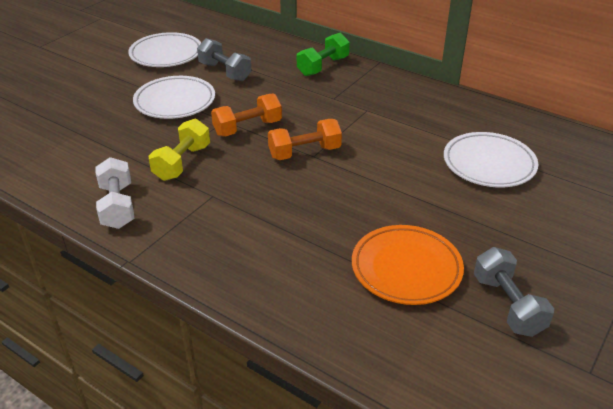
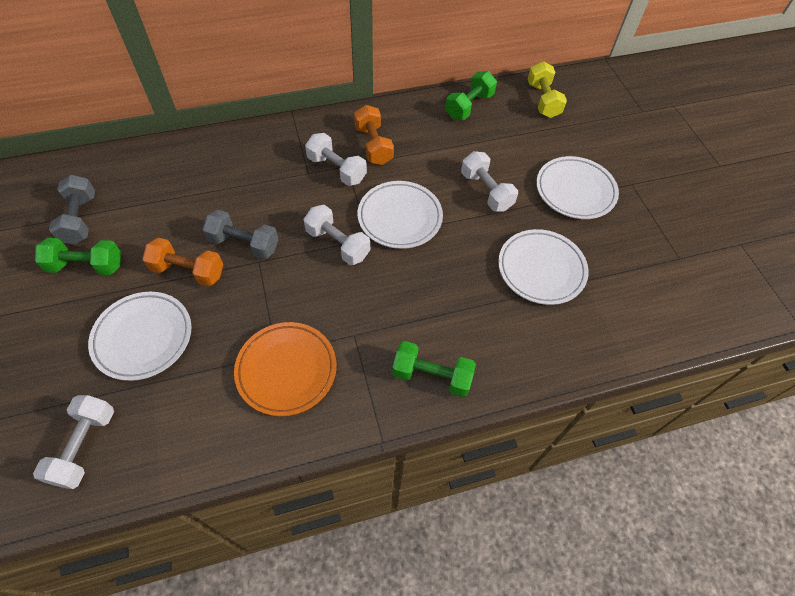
green dumbbell: 1 -> 3
white dumbbell: 1 -> 4
white plate: 3 -> 4

